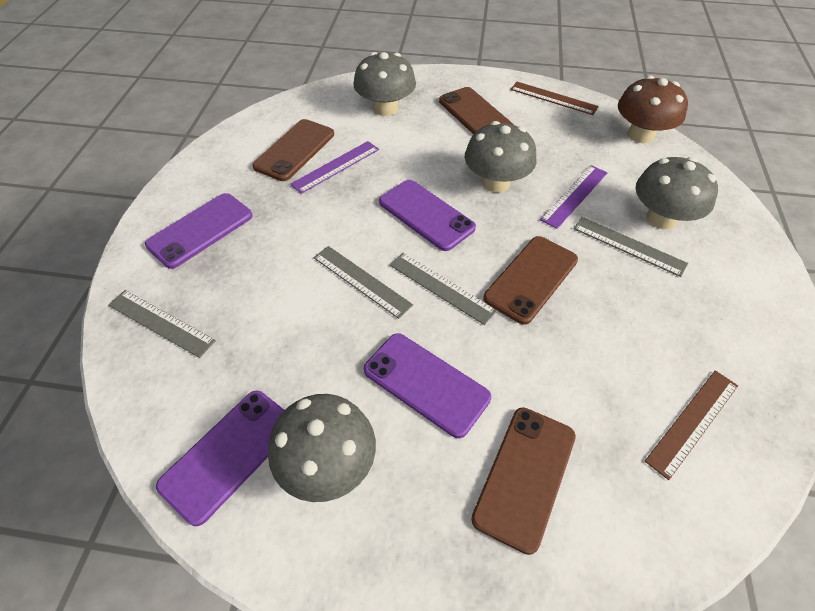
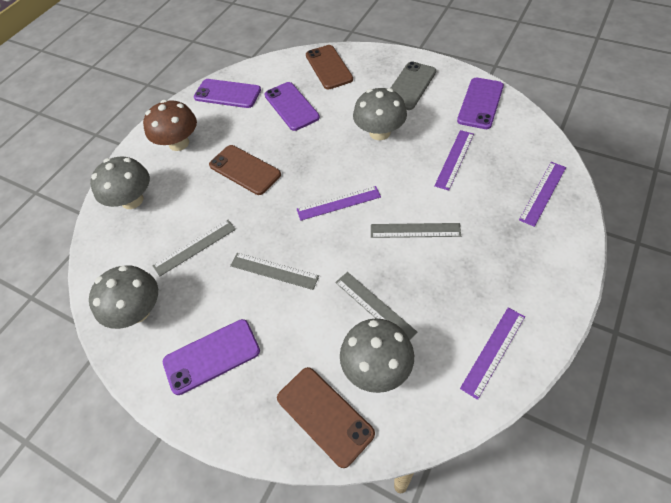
brown phone: 4 -> 3
brown ruler: 2 -> 0
grey phone: 0 -> 1
purple ruler: 2 -> 4

